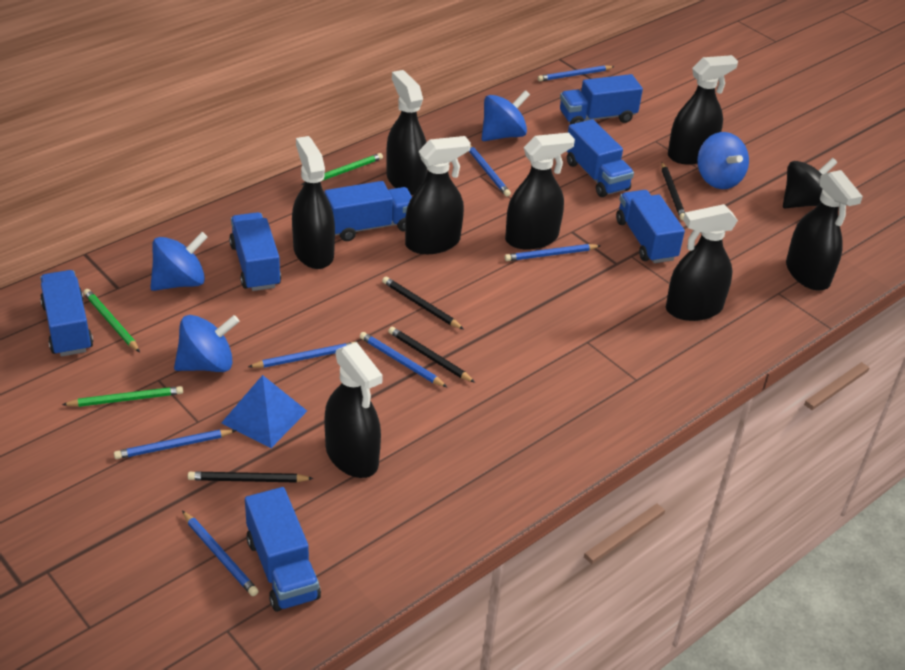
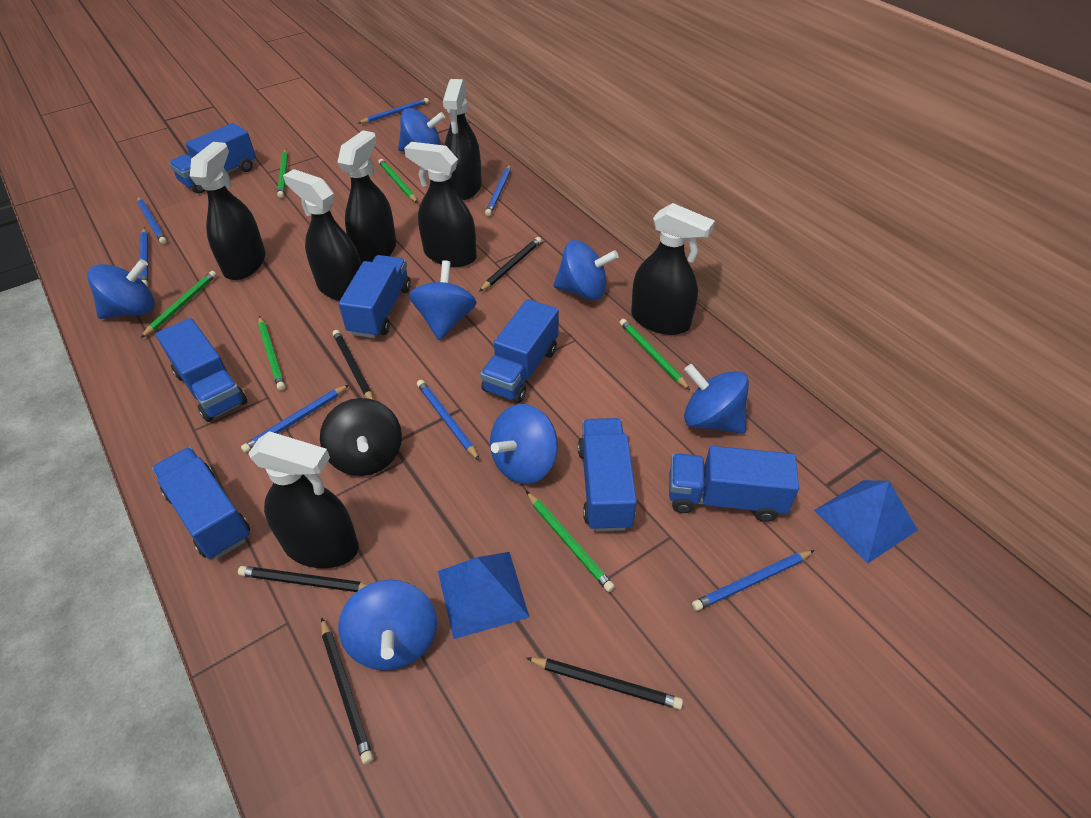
black pencil: 4 -> 5
black spray bottle: 8 -> 7
blue pyramid: 1 -> 2
blue spinning top: 4 -> 7
green pencil: 3 -> 6

